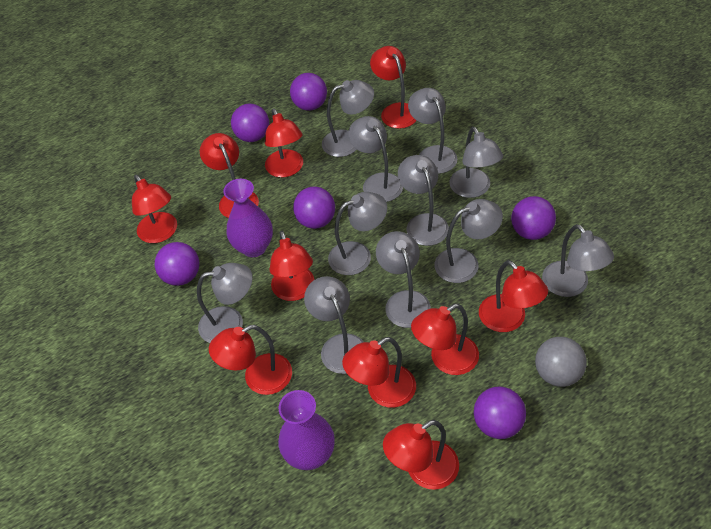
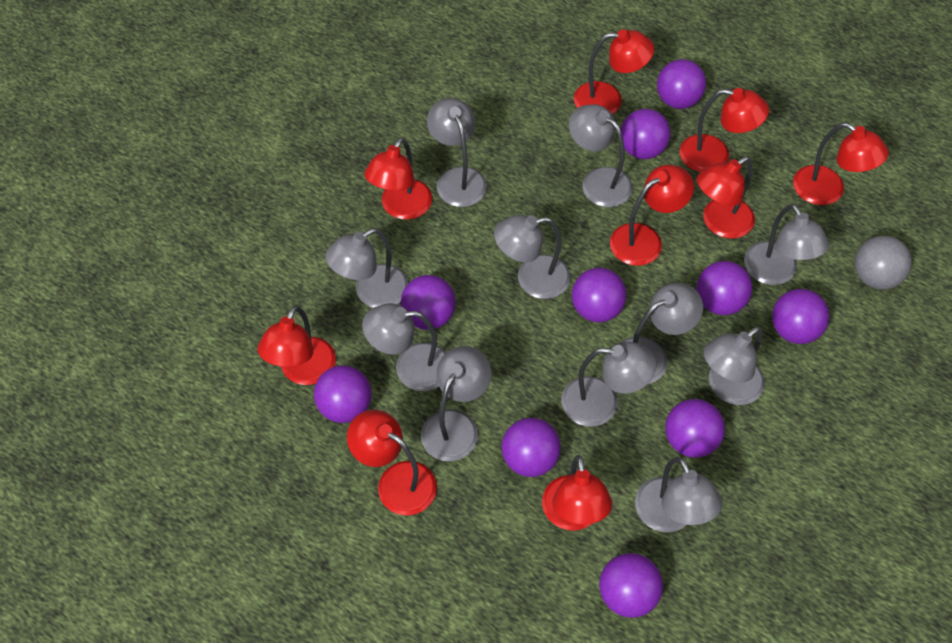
purple ball: 6 -> 10
purple vase: 2 -> 0
red lamp: 10 -> 9

